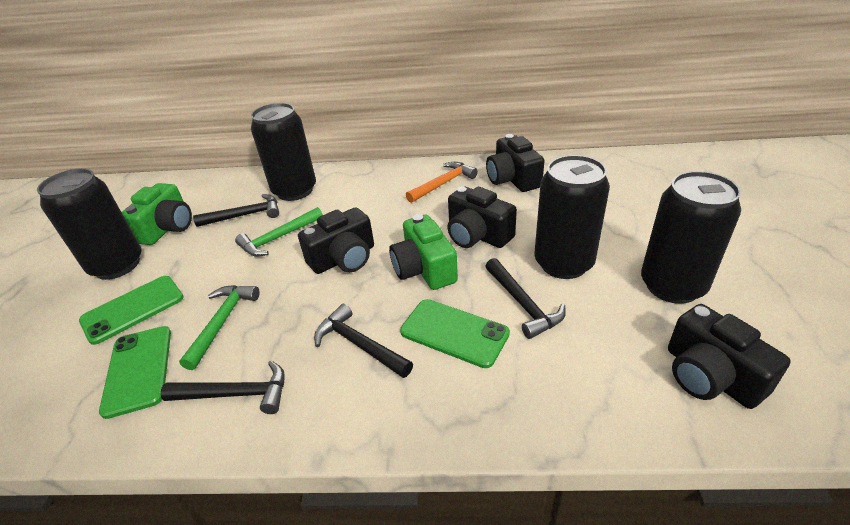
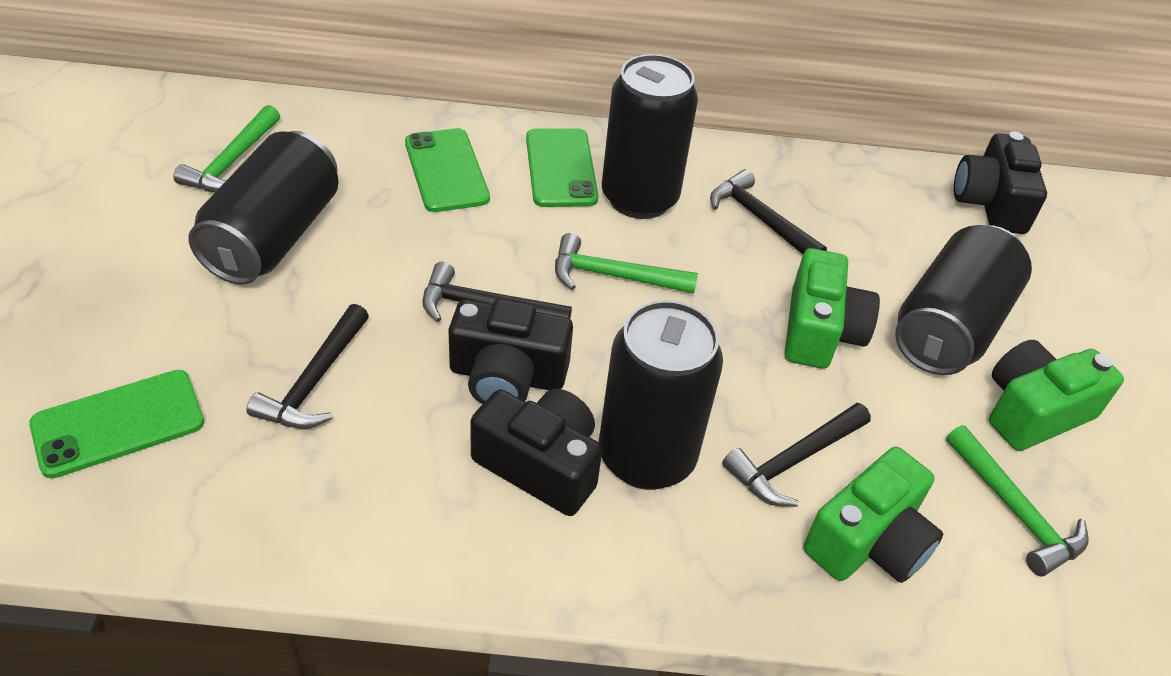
black camera: 4 -> 3
green camera: 2 -> 3
green hammer: 2 -> 3
orange hammer: 1 -> 0

